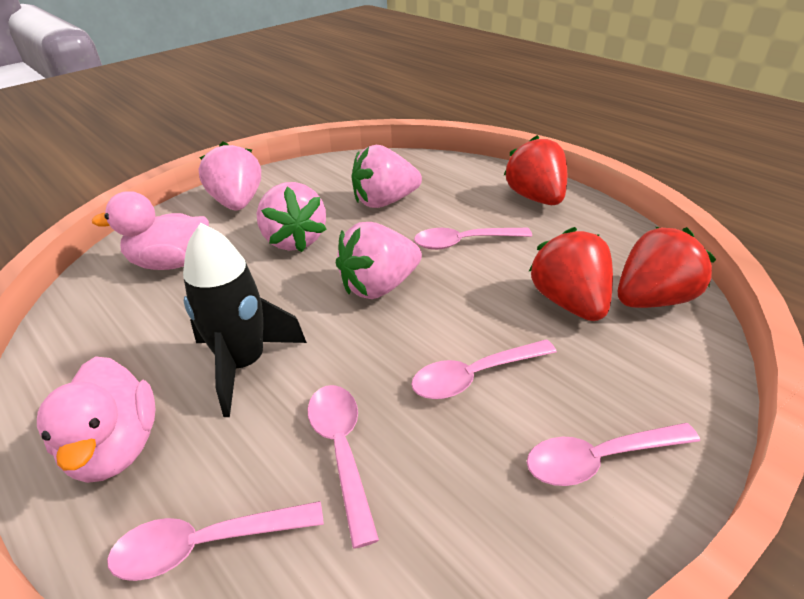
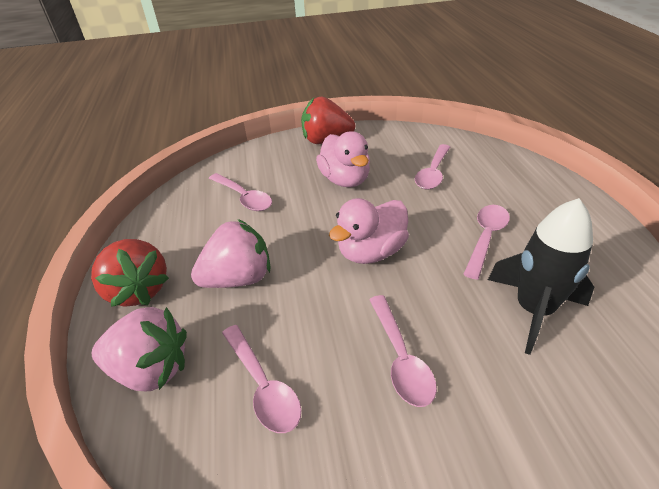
pink strawberry: 4 -> 2
red strawberry: 3 -> 2

